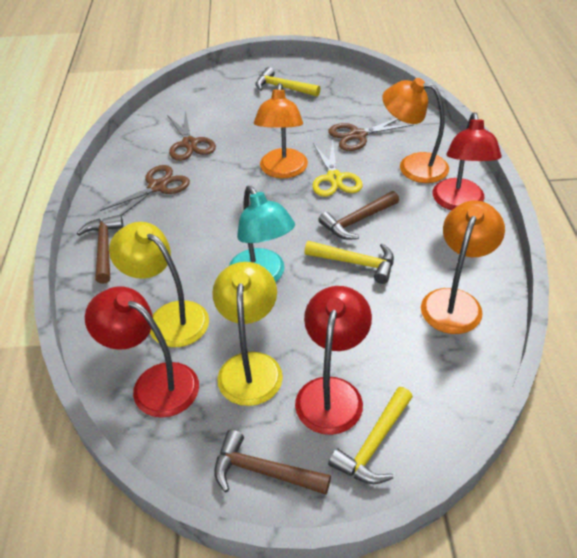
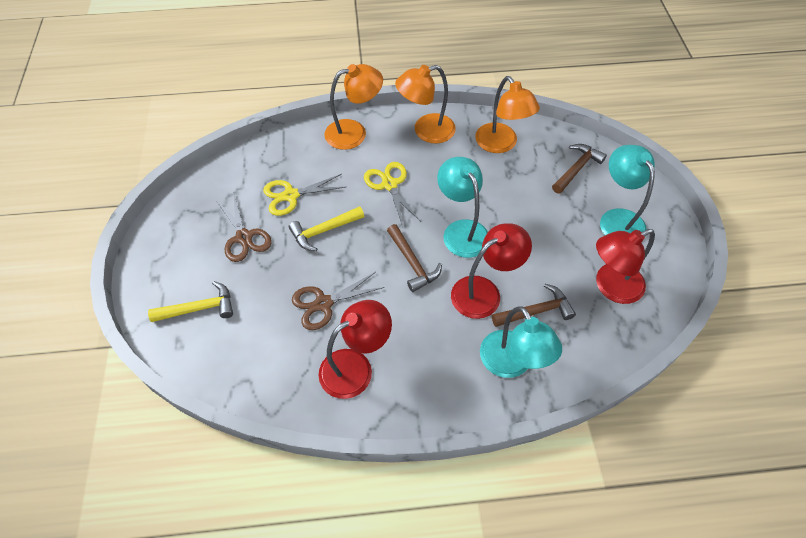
brown scissors: 3 -> 2
turquoise lamp: 1 -> 3
yellow hammer: 3 -> 2
yellow lamp: 2 -> 0
yellow scissors: 1 -> 2

